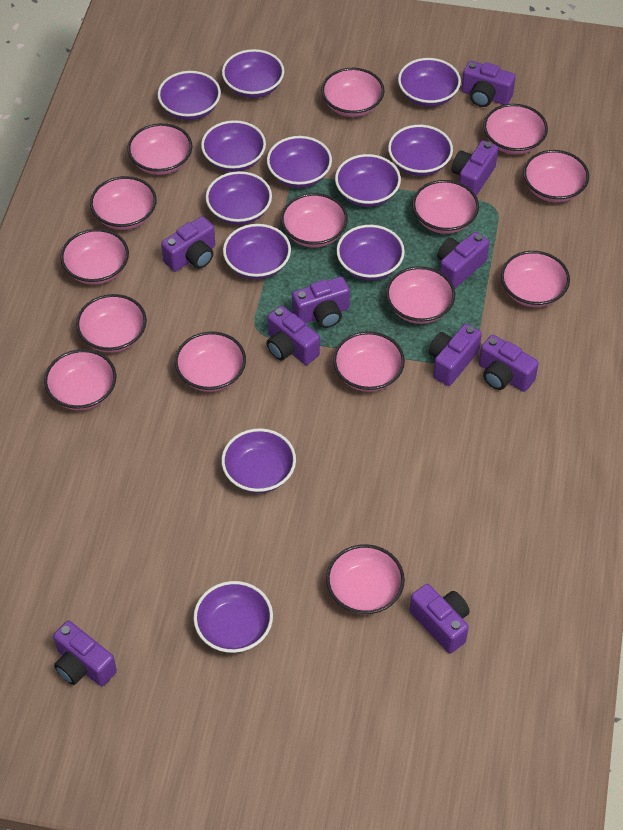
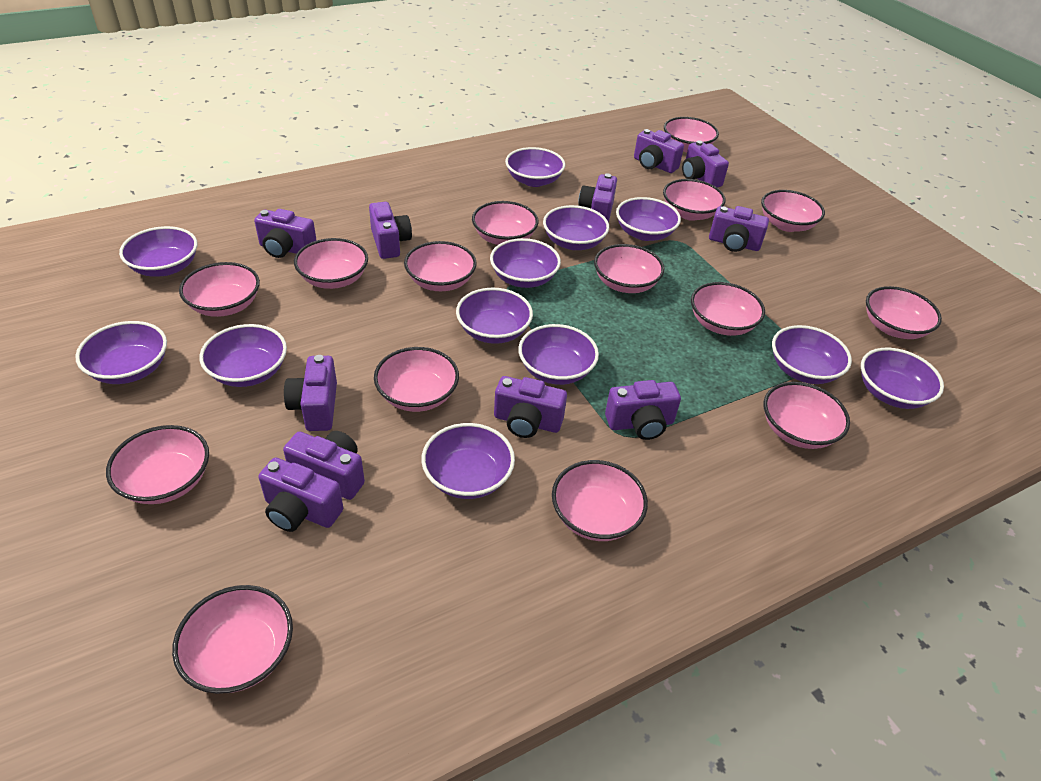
purple camera: 10 -> 11

